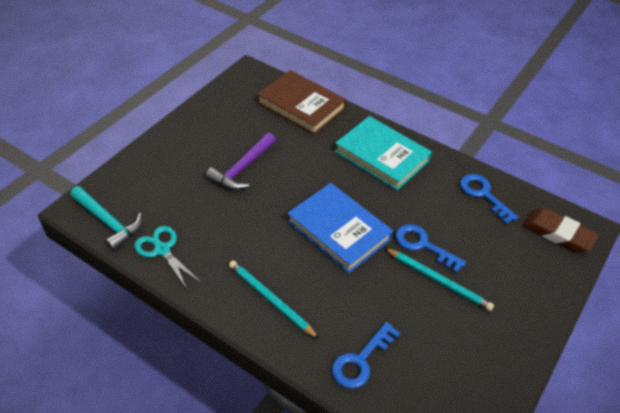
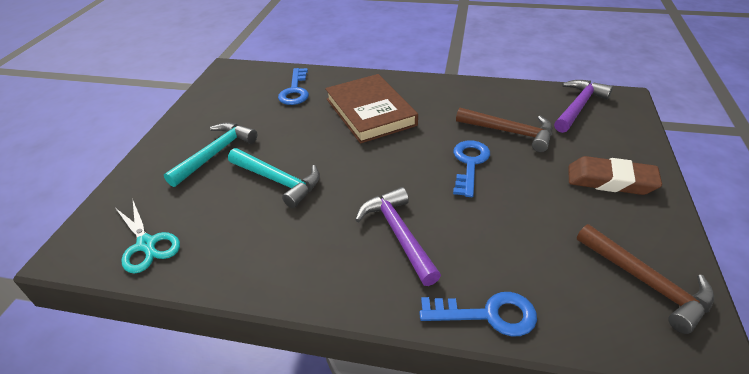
blue book: 1 -> 0
brown hammer: 0 -> 2
purple hammer: 1 -> 2
turquoise book: 1 -> 0
turquoise hammer: 1 -> 2
turquoise pencil: 2 -> 0

